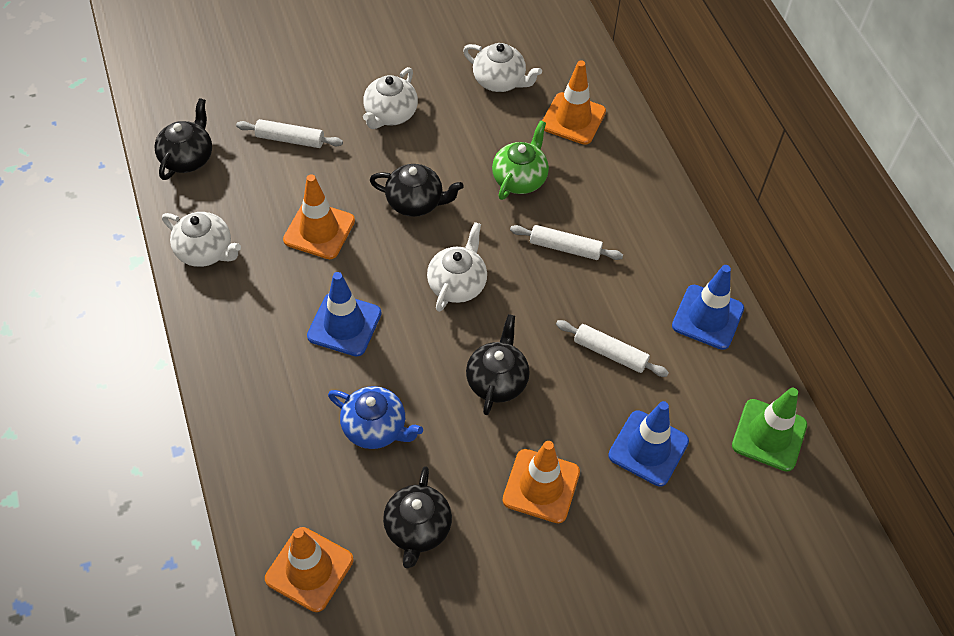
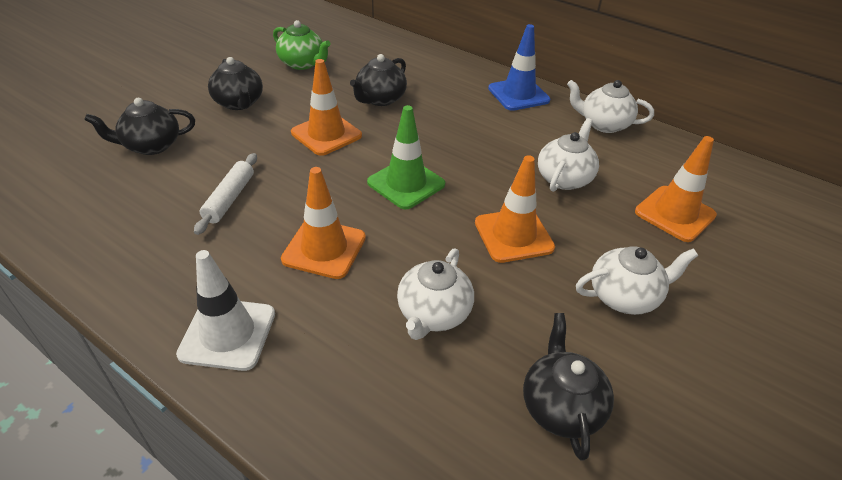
blue teapot: 1 -> 0
blue traffic cone: 3 -> 1
white rolling pin: 3 -> 1
white traffic cone: 0 -> 1

